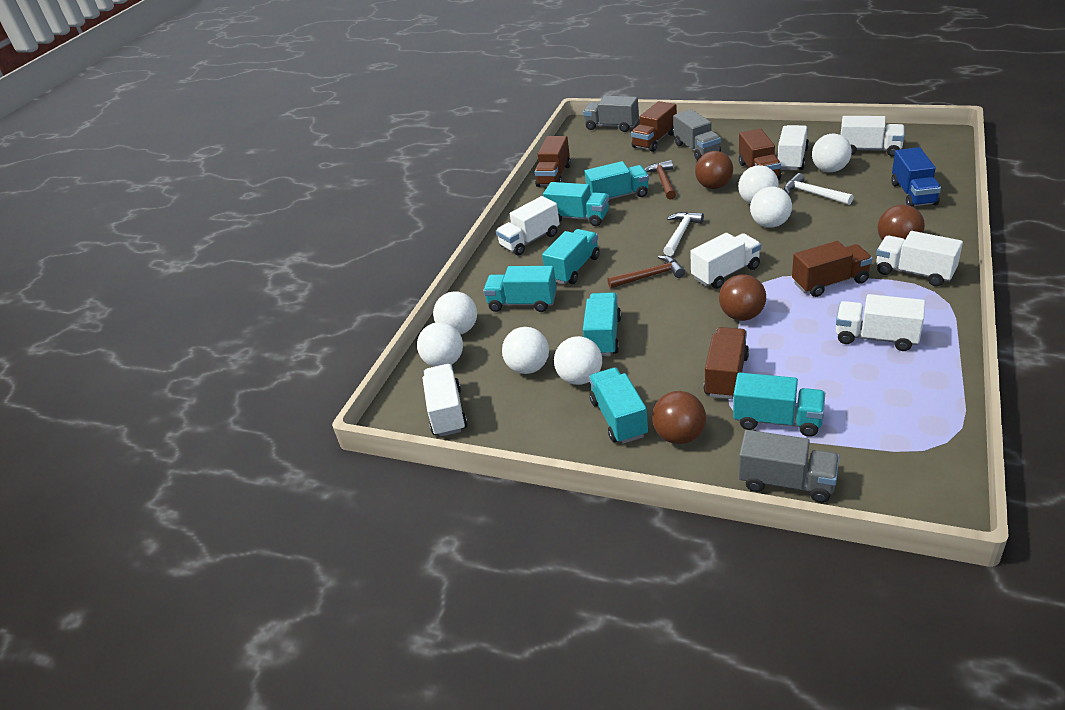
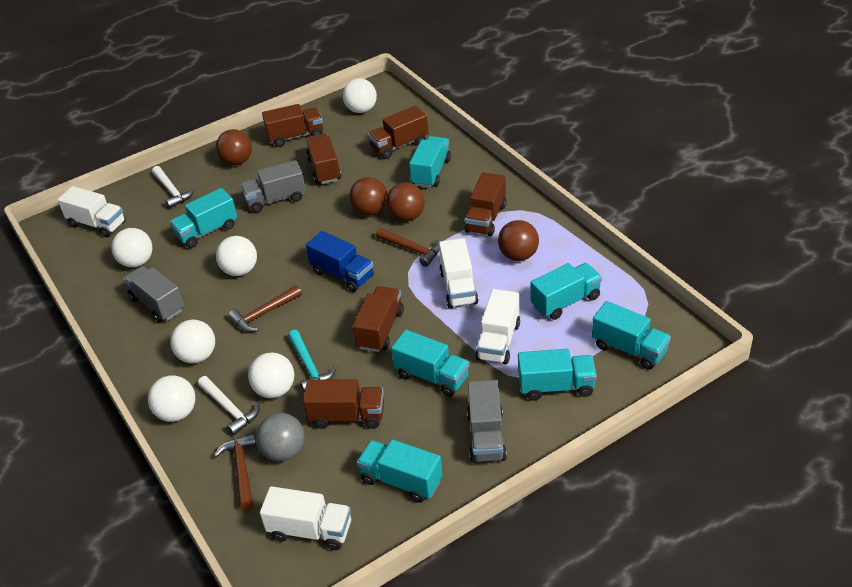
brown hammer: 2 -> 3
brown truck: 5 -> 6
grey ball: 0 -> 1
turquoise hammer: 0 -> 1
white ball: 7 -> 6
white truck: 7 -> 4

